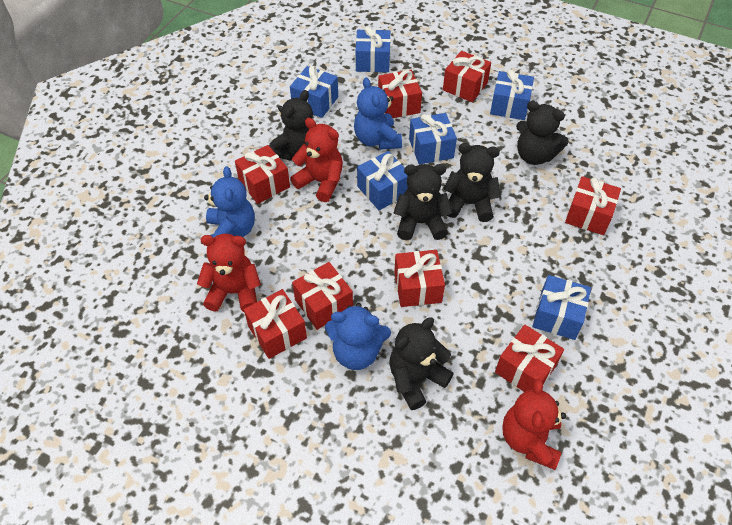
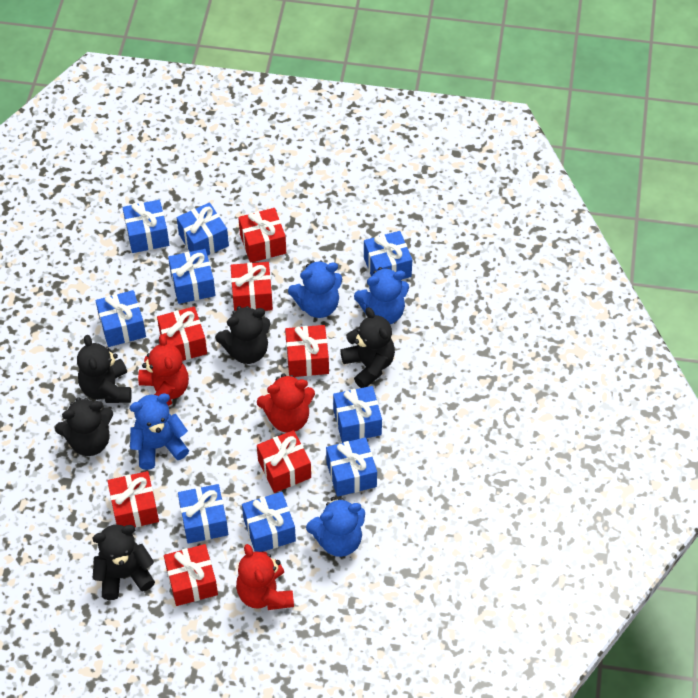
blue gift: 6 -> 9
blue teddy bear: 3 -> 4
red gift: 8 -> 7

